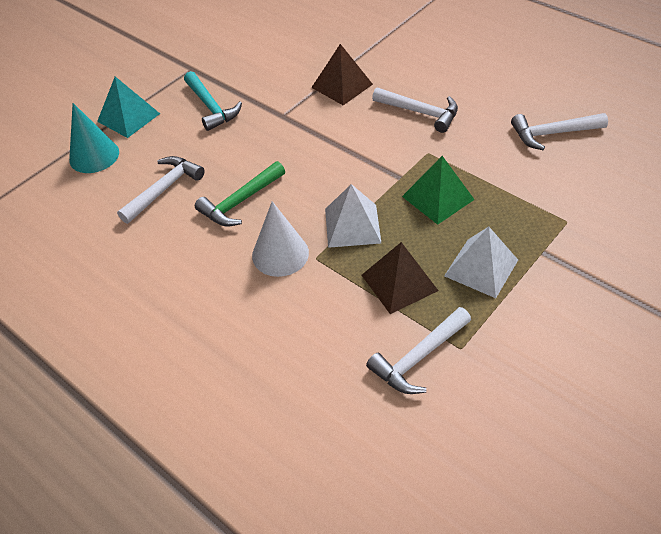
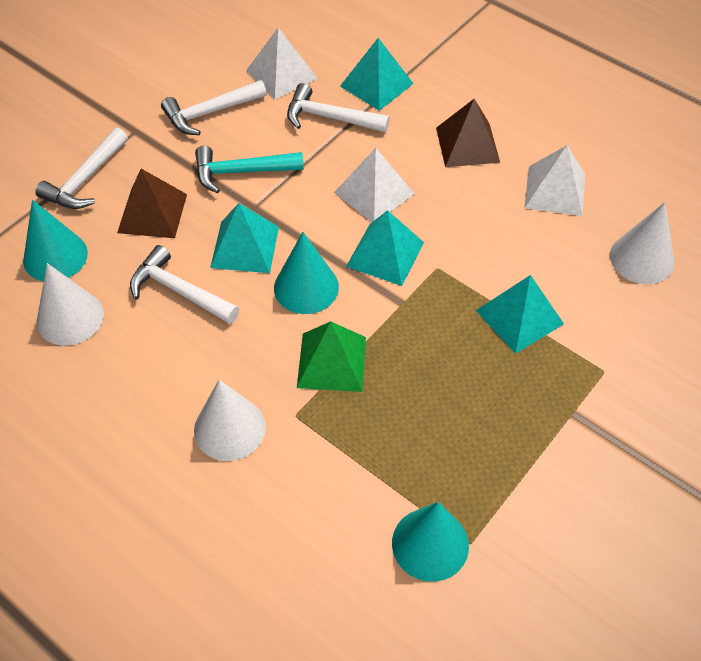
green hammer: 1 -> 0
turquoise cone: 1 -> 3
turquoise pyramid: 1 -> 4
white cone: 1 -> 3
white pyramid: 2 -> 3

